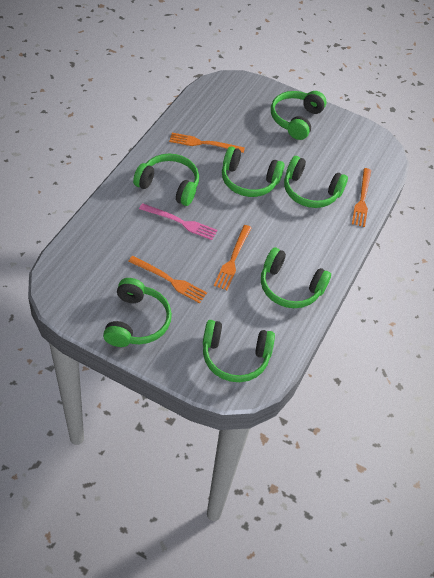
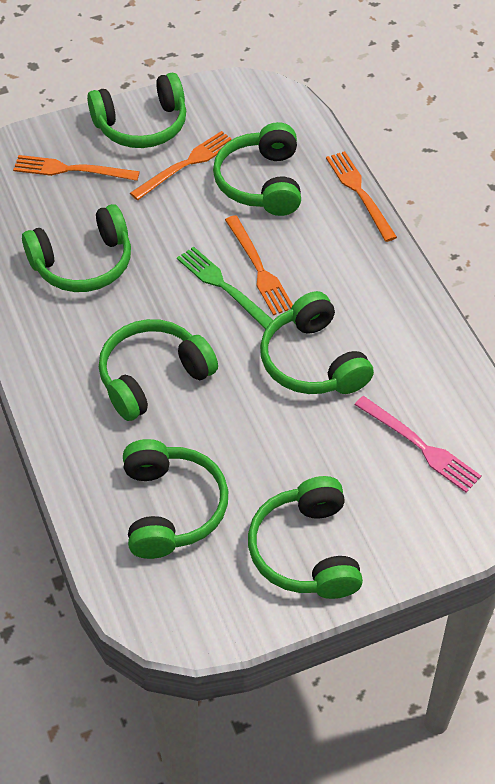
green fork: 0 -> 1

